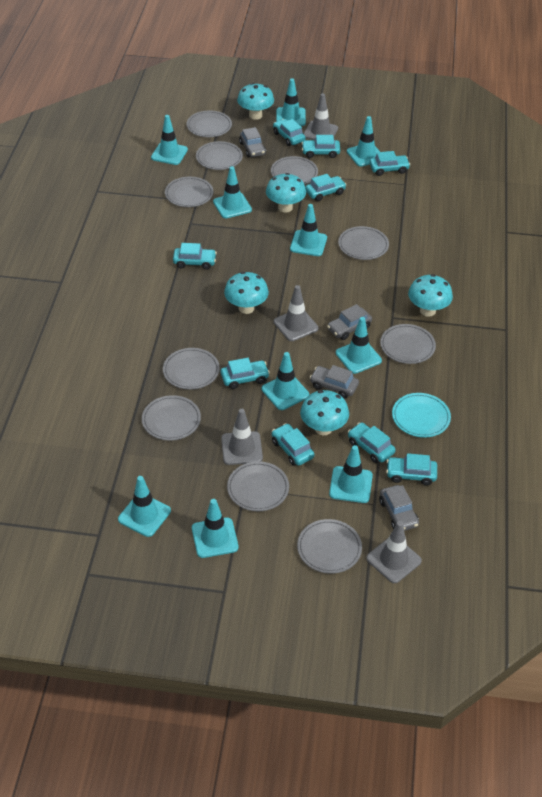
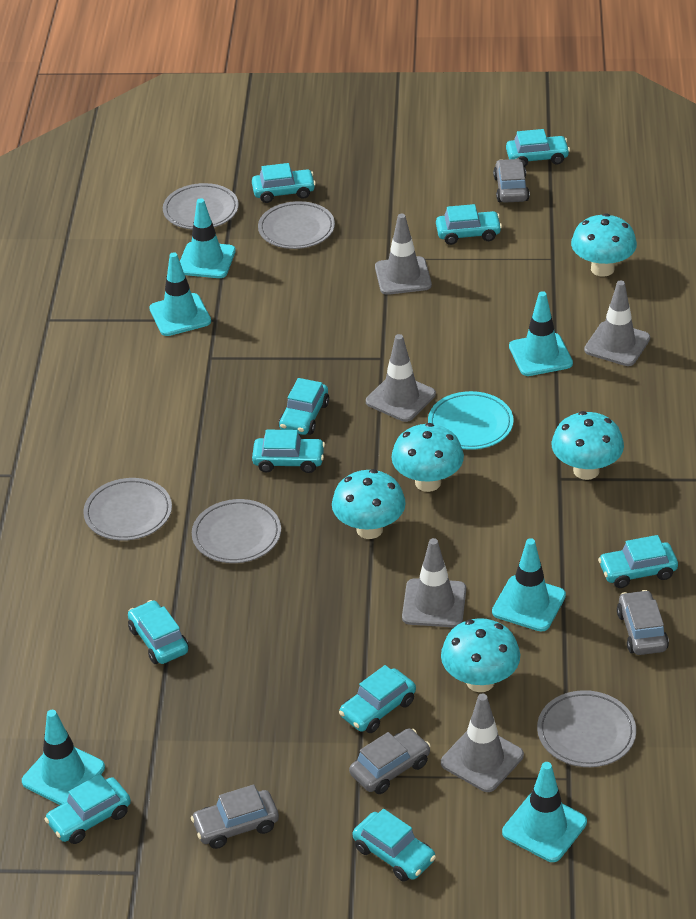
grey plate: 10 -> 5
grey traffic cone: 4 -> 5
turquoise car: 9 -> 10
turquoise traffic cone: 10 -> 6

